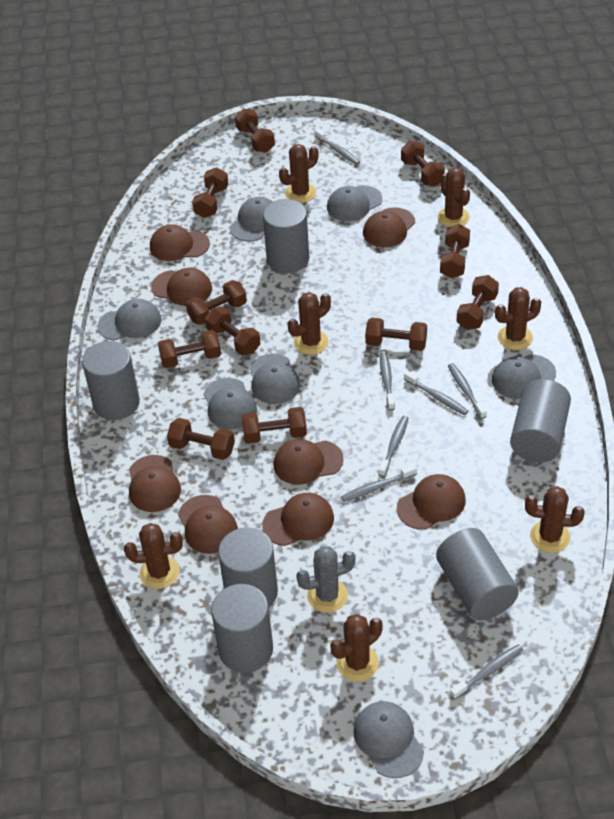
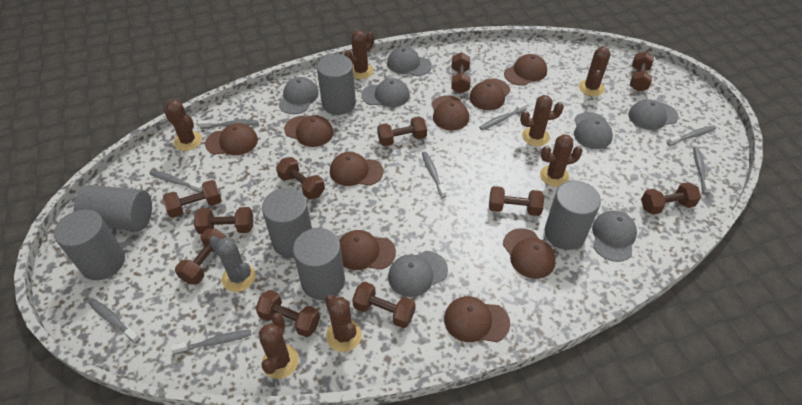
brown cap: 8 -> 9
grey toothbrush: 7 -> 8

